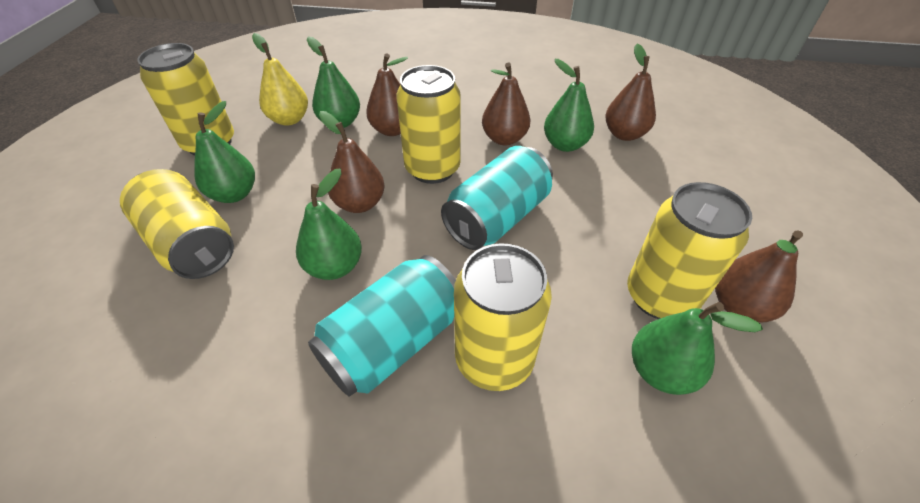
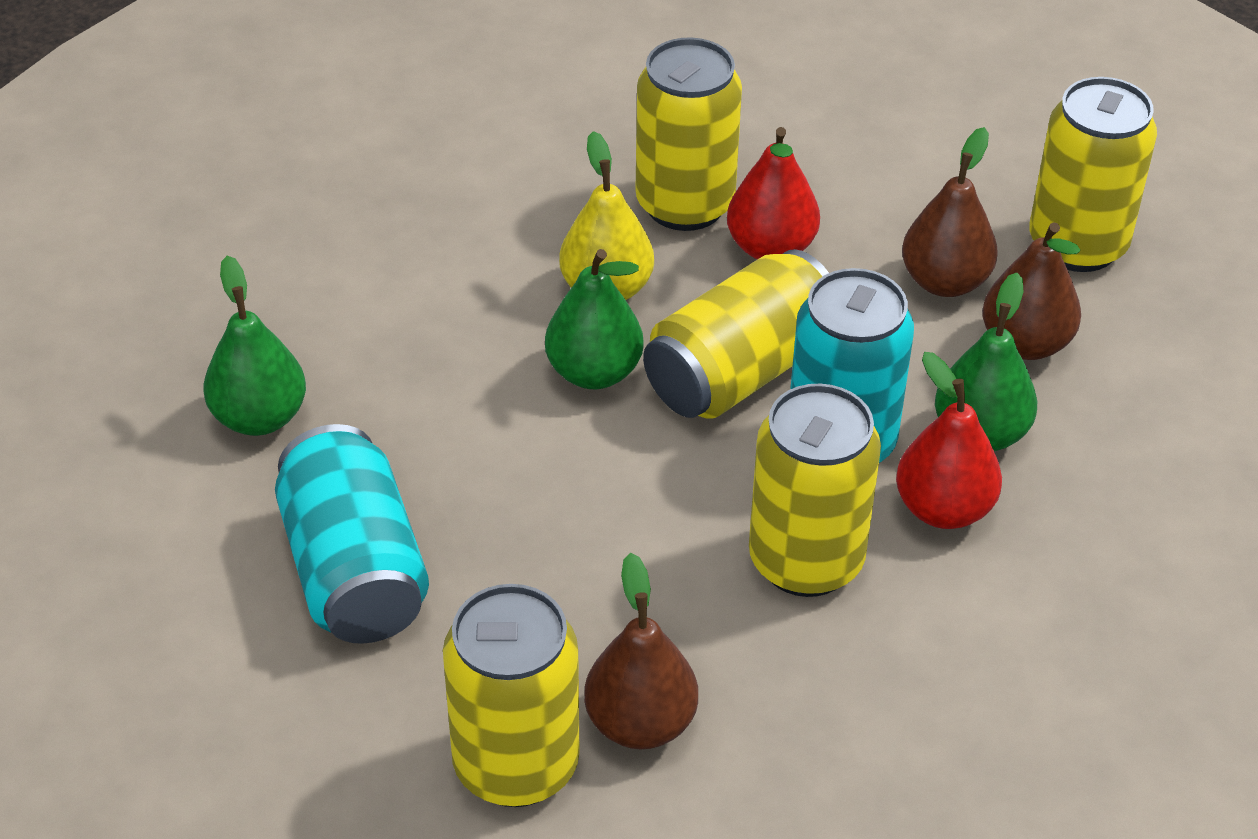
brown pear: 5 -> 3
green pear: 5 -> 3
red pear: 0 -> 2

